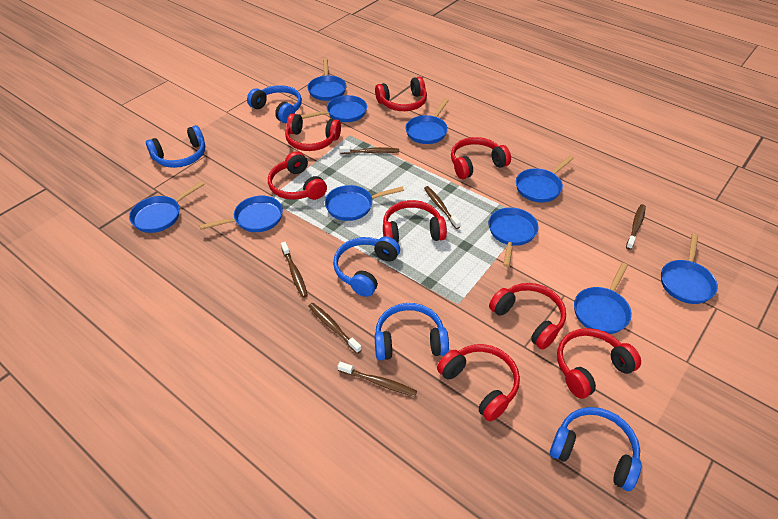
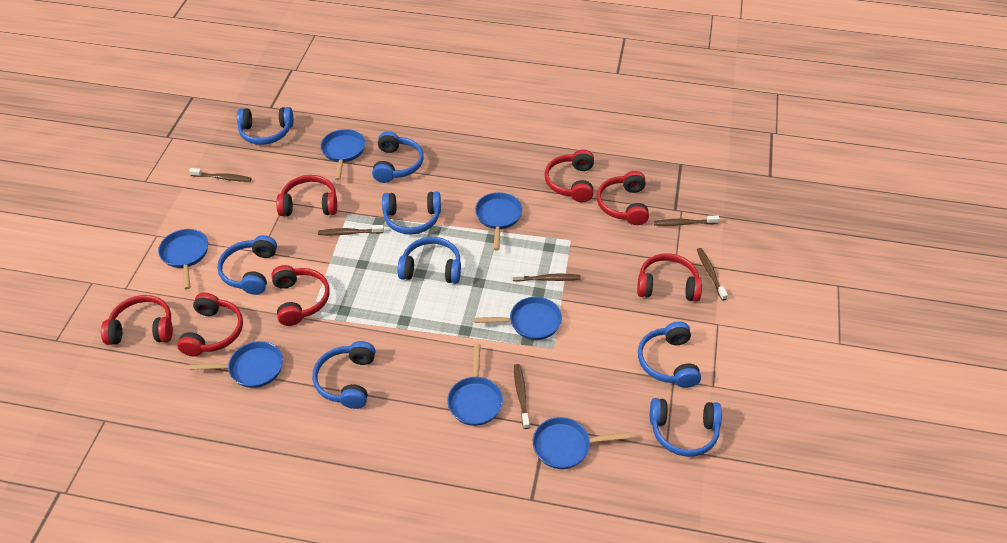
blue headphones: 5 -> 8
blue pan: 10 -> 7
red headphones: 8 -> 7

